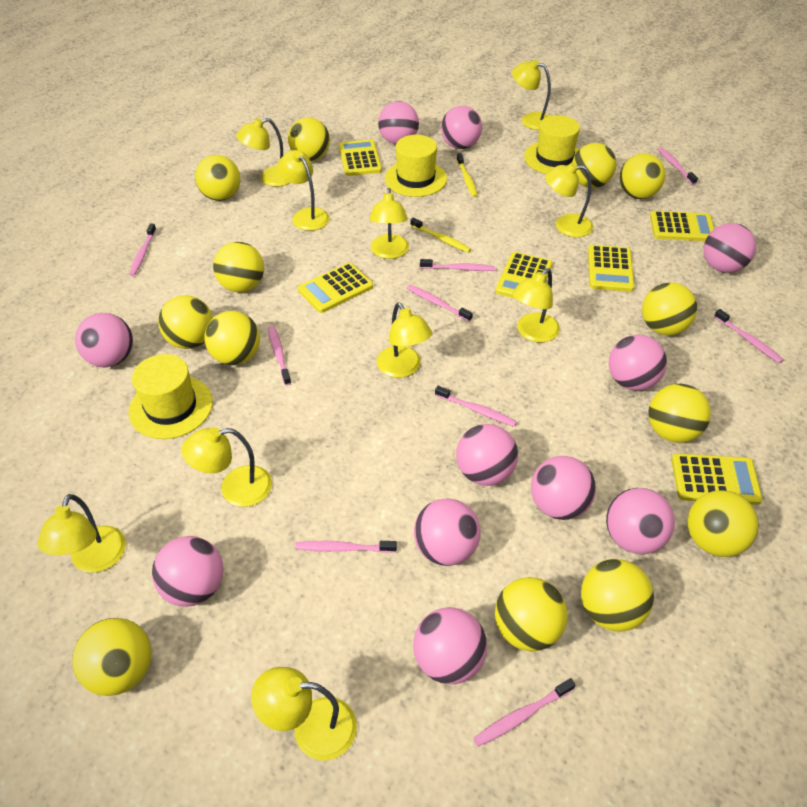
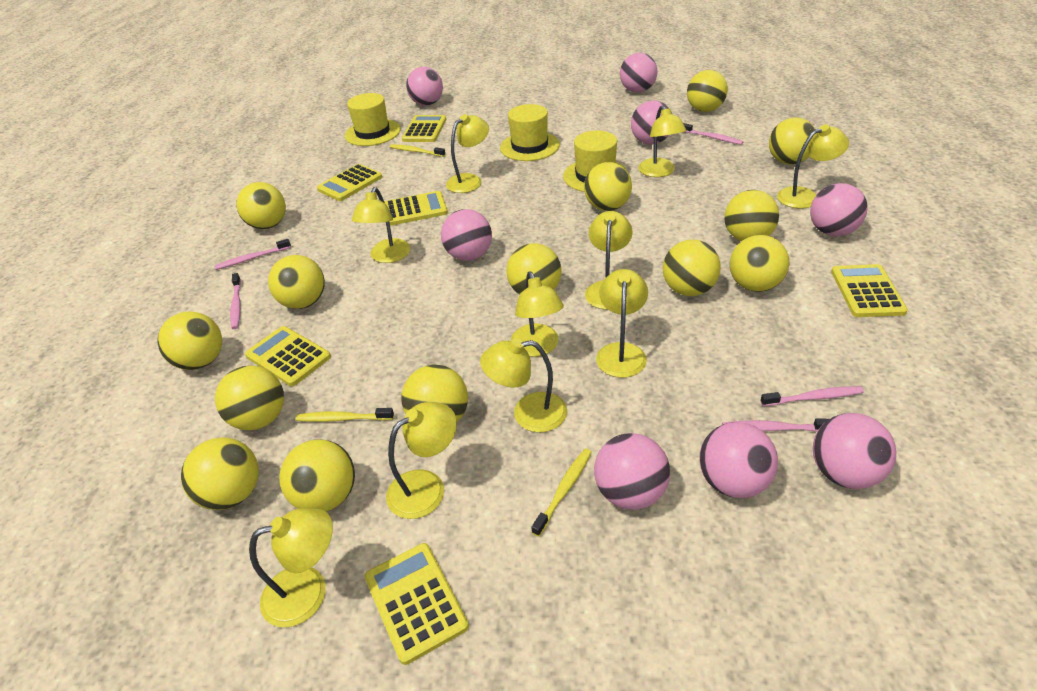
pink ball: 11 -> 8
pink toothbrush: 9 -> 5
yellow ball: 13 -> 14
yellow toothbrush: 2 -> 3

